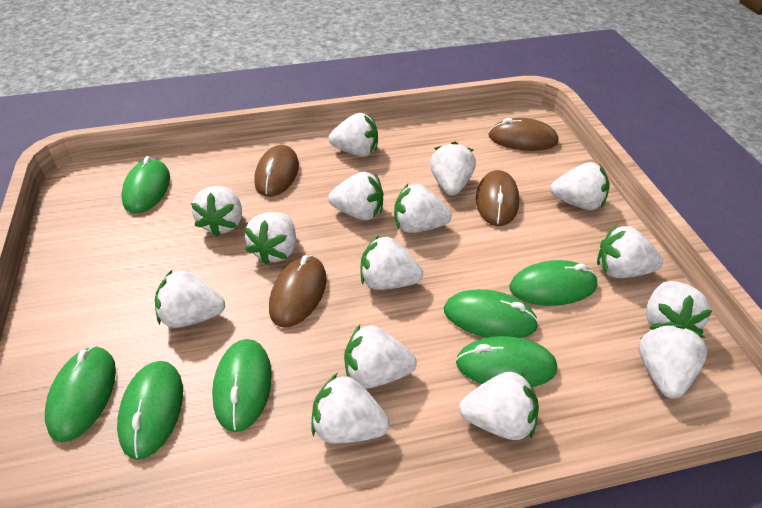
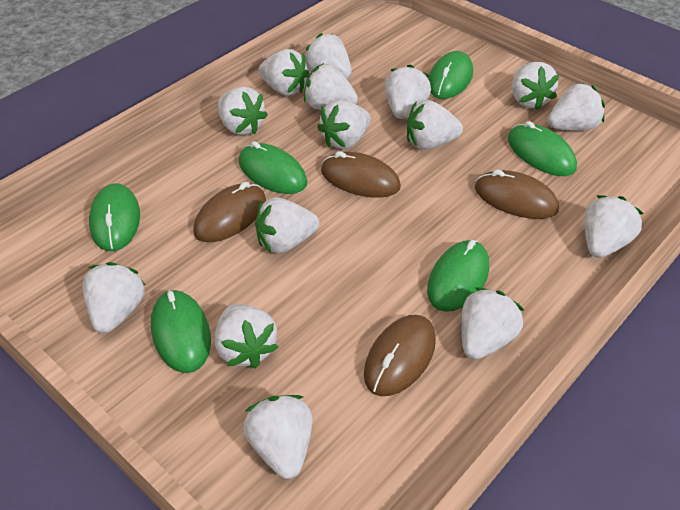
green mouse: 7 -> 6

